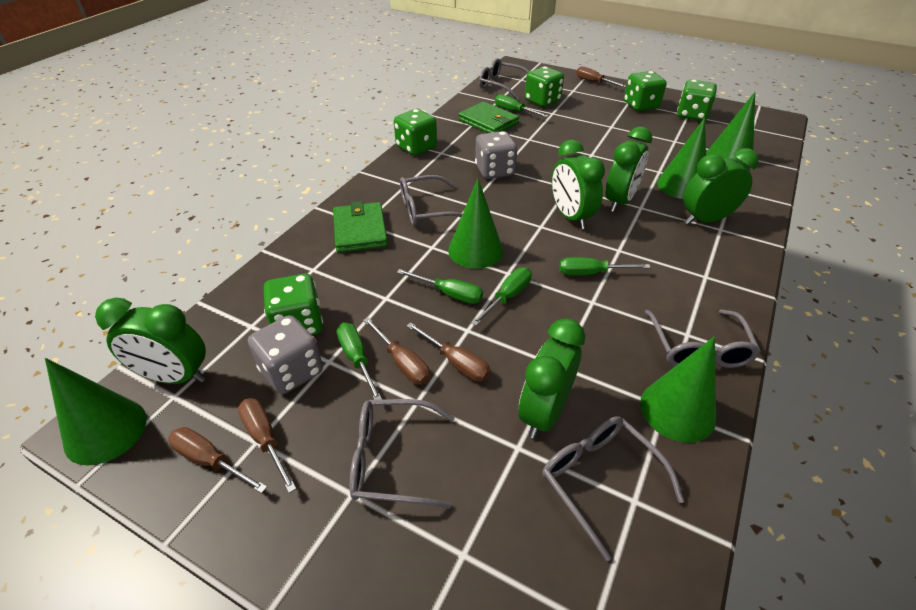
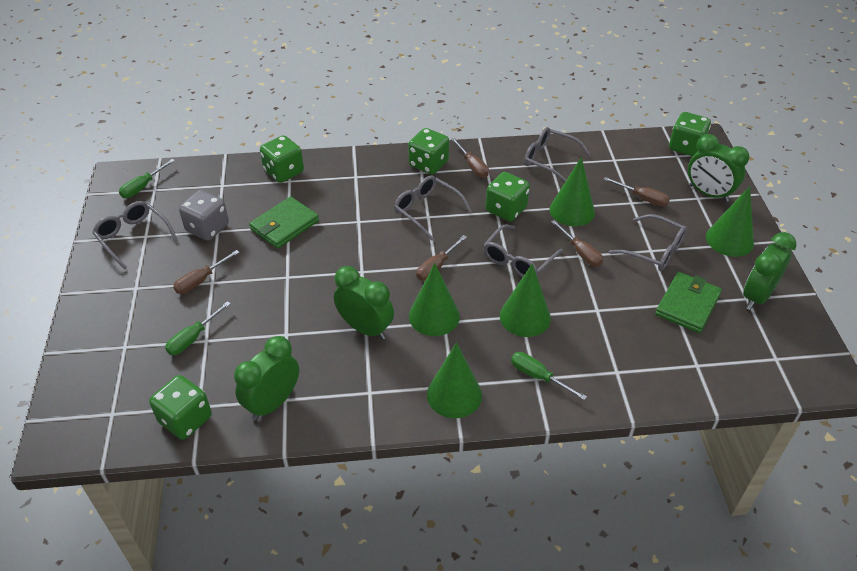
green clock: 5 -> 4
green screwdriver: 5 -> 3
grey dice: 2 -> 1

